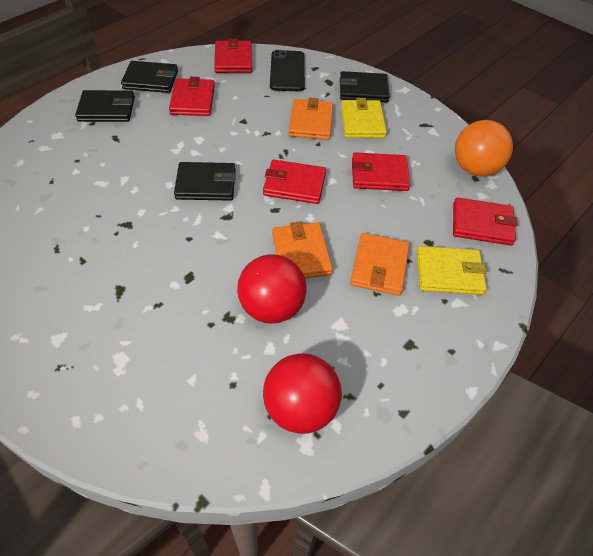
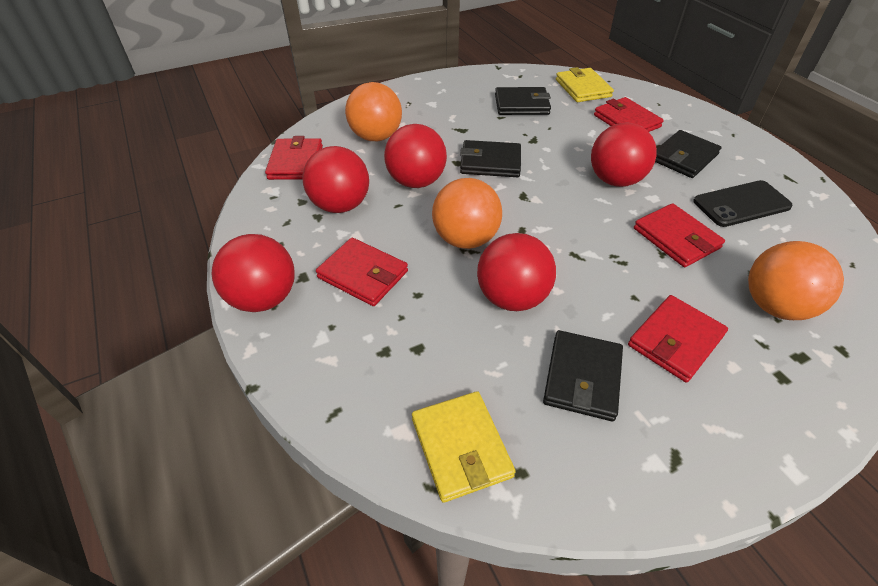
orange ball: 1 -> 3
orange wallet: 3 -> 0
red ball: 2 -> 5

